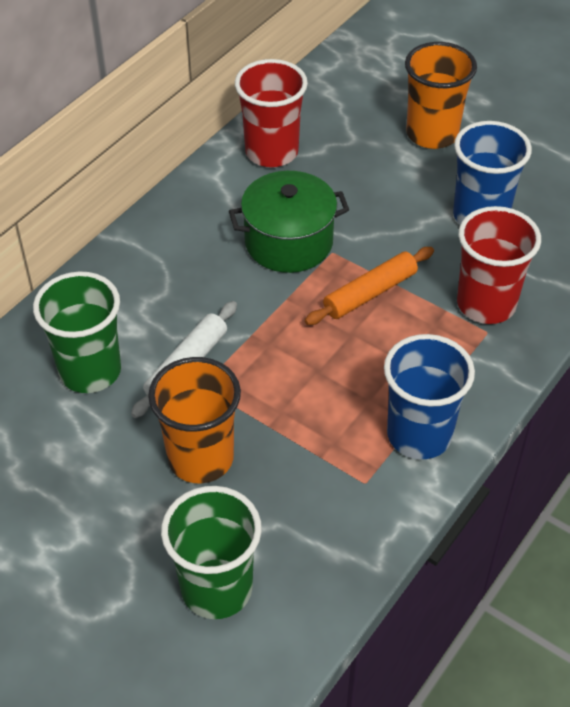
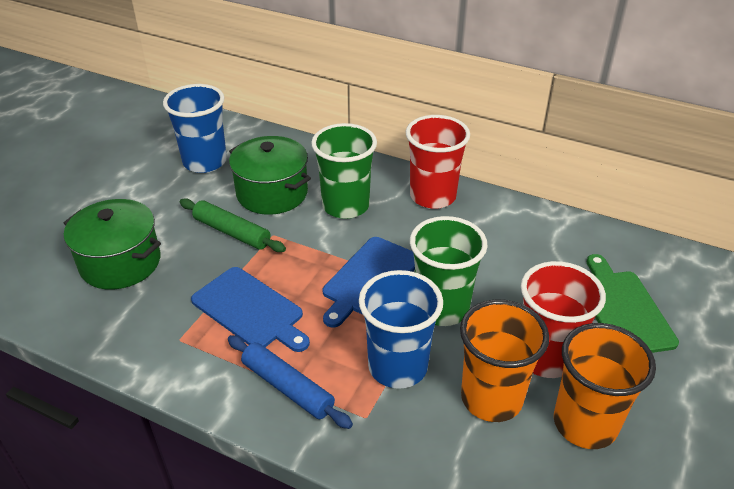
blue cutting board: 0 -> 2
blue rolling pin: 0 -> 1
green cutting board: 0 -> 1
green pot: 1 -> 2
green rolling pin: 0 -> 1
orange rolling pin: 1 -> 0
white rolling pin: 1 -> 0

